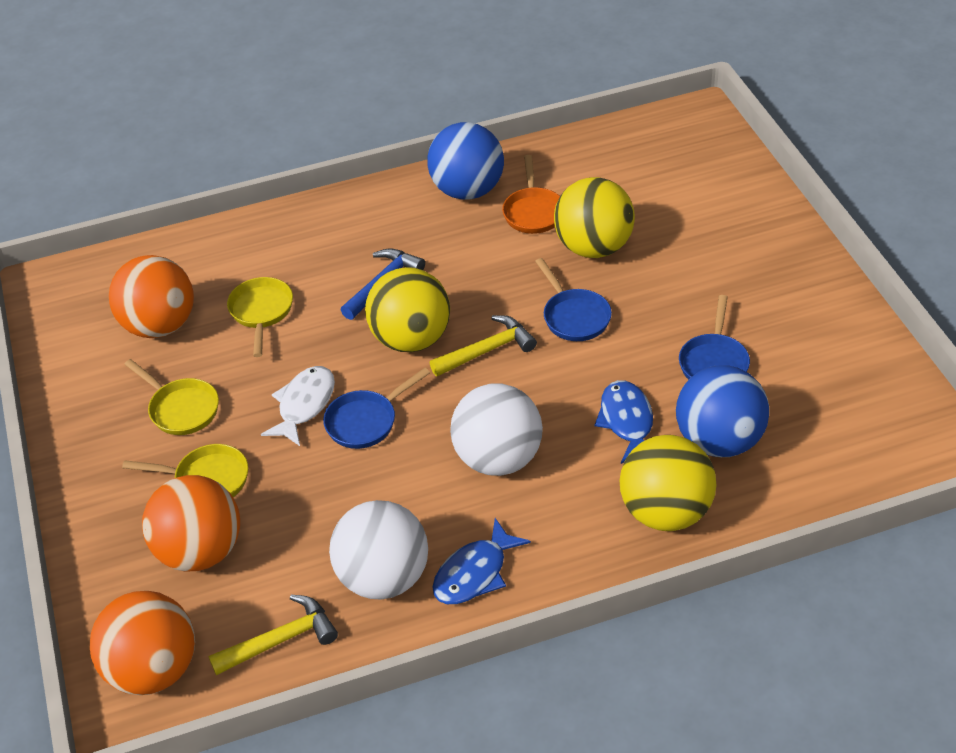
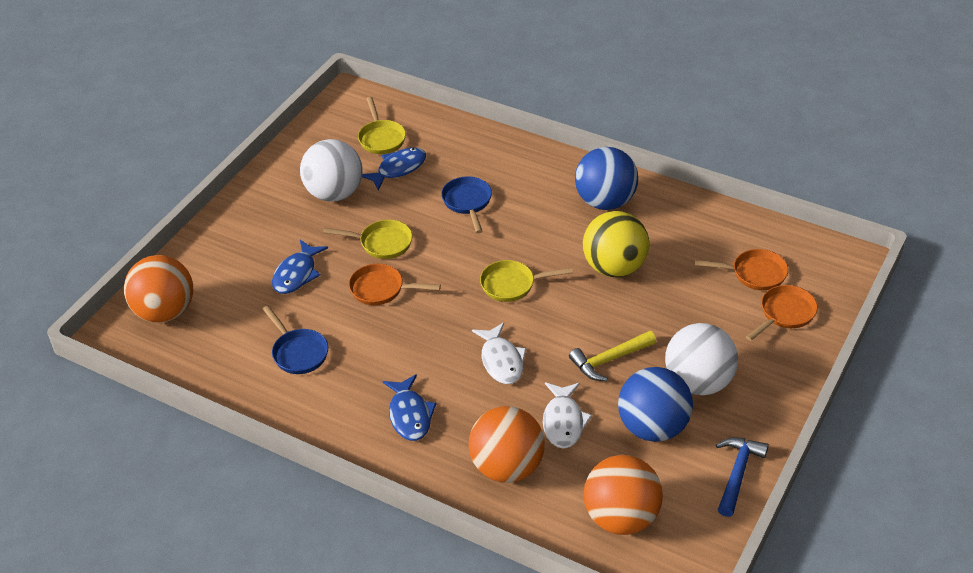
blue fish: 2 -> 3
blue pan: 3 -> 2
orange pan: 1 -> 3
white fish: 1 -> 2
yellow ball: 3 -> 1
yellow hammer: 2 -> 1

